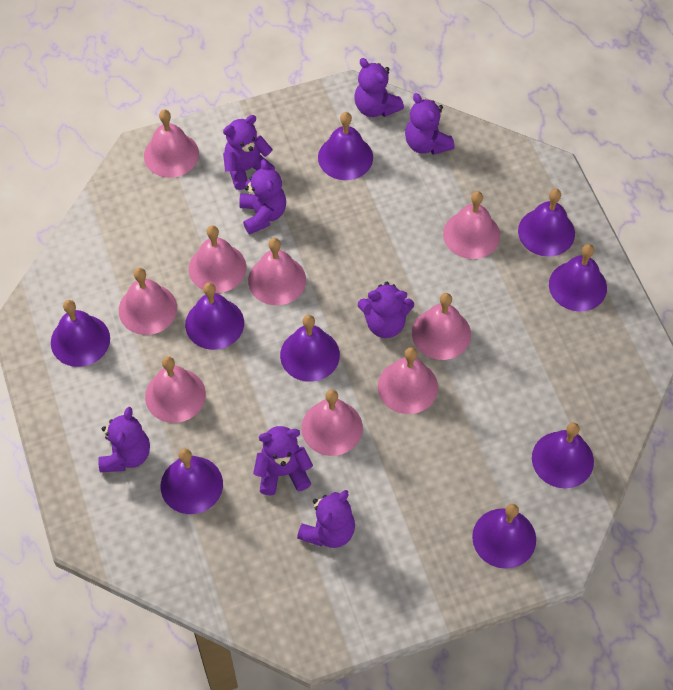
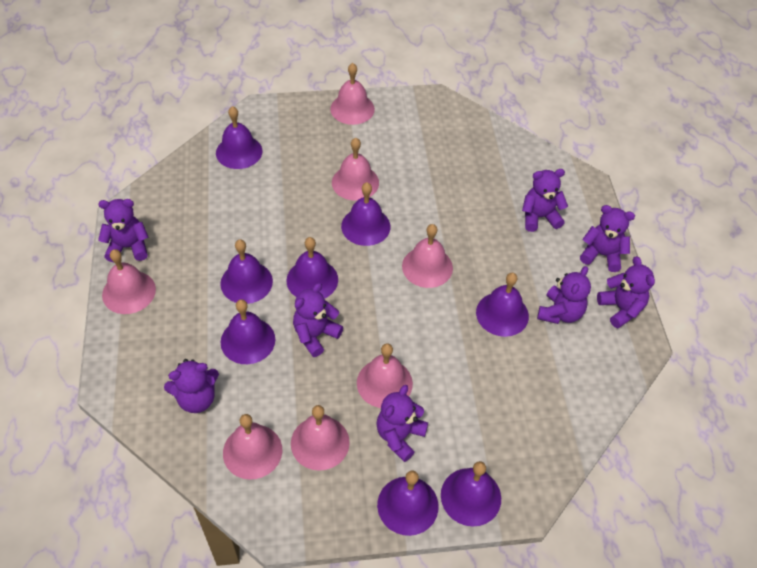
pink bell: 9 -> 7
purple bell: 9 -> 8

